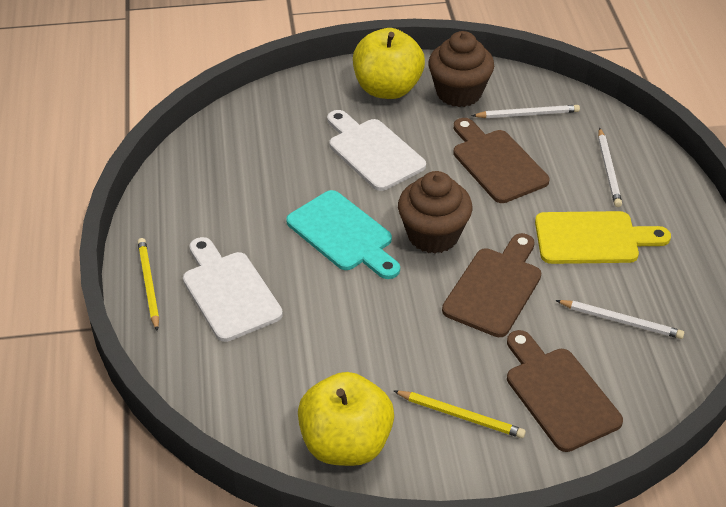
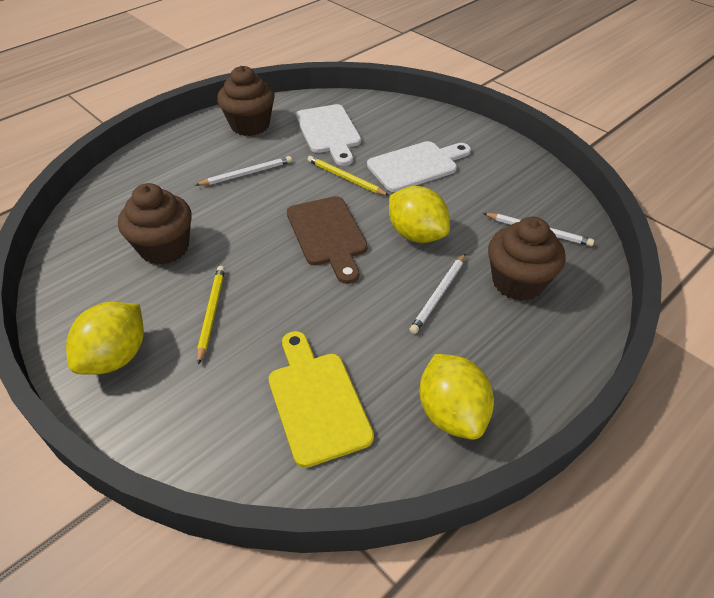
brown cupcake: 2 -> 3
brown cutting board: 3 -> 1
turquoise cutting board: 1 -> 0
yellow apple: 2 -> 0
yellow lemon: 0 -> 3

